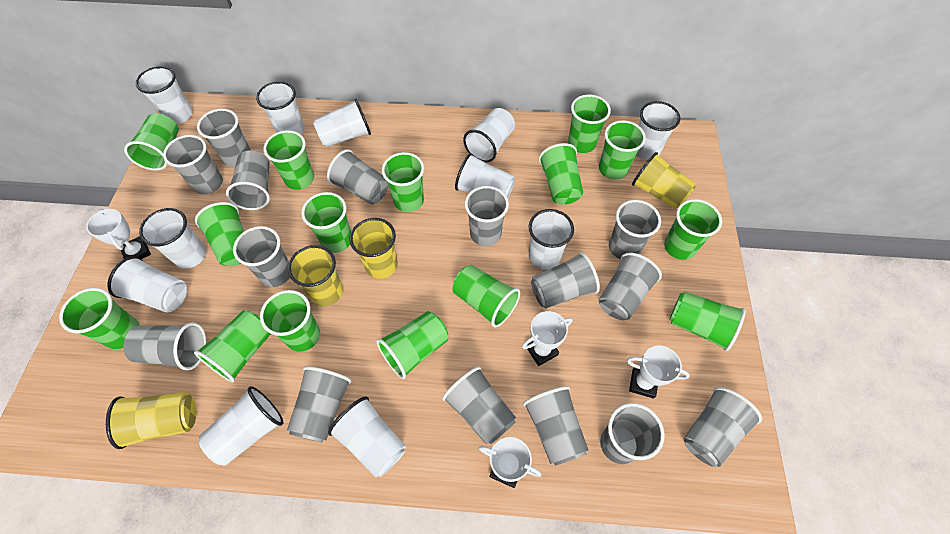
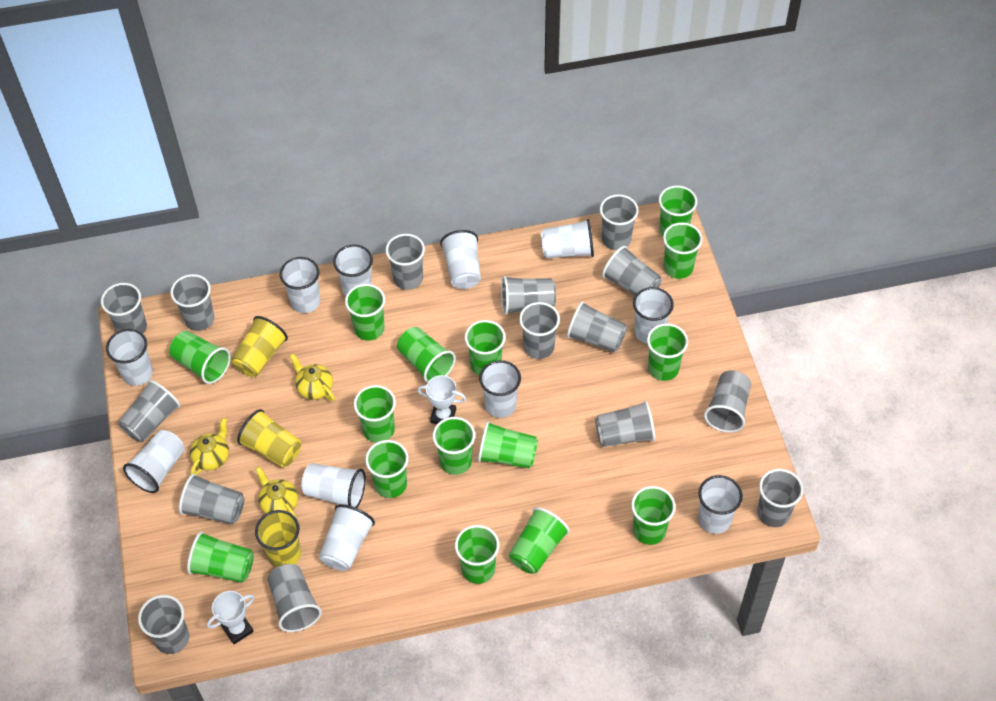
white trophy: 4 -> 2
yellow cup: 4 -> 3
yellow teapot: 0 -> 3

